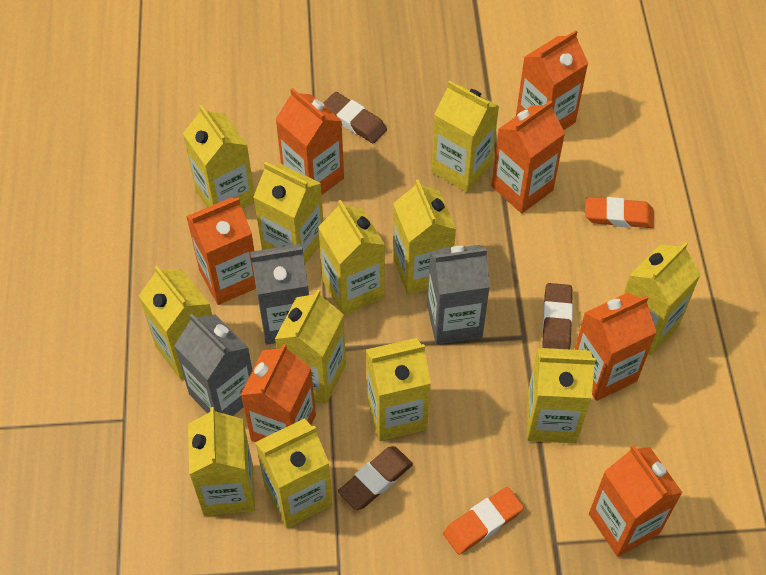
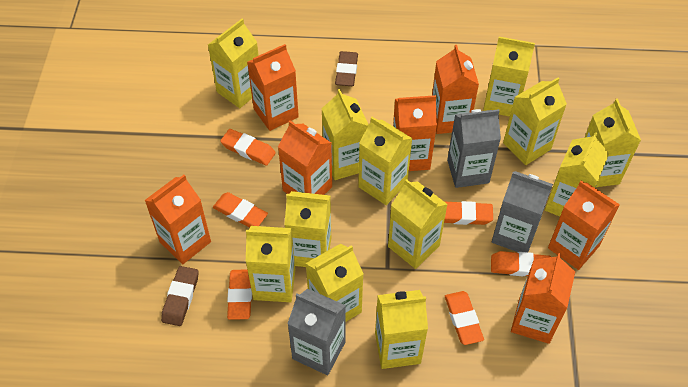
brown eraser: 3 -> 2
orange eraser: 2 -> 6

